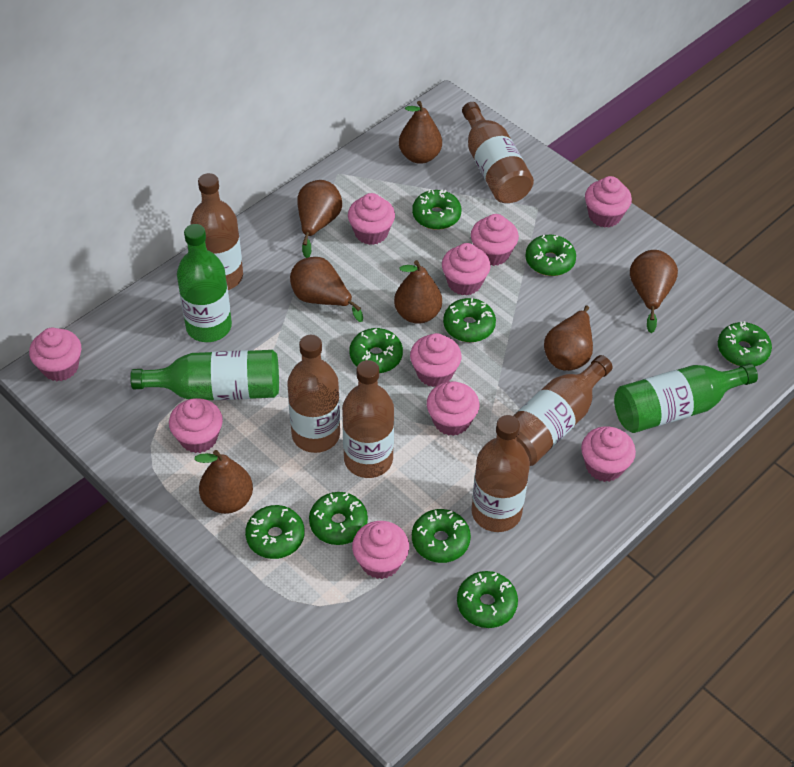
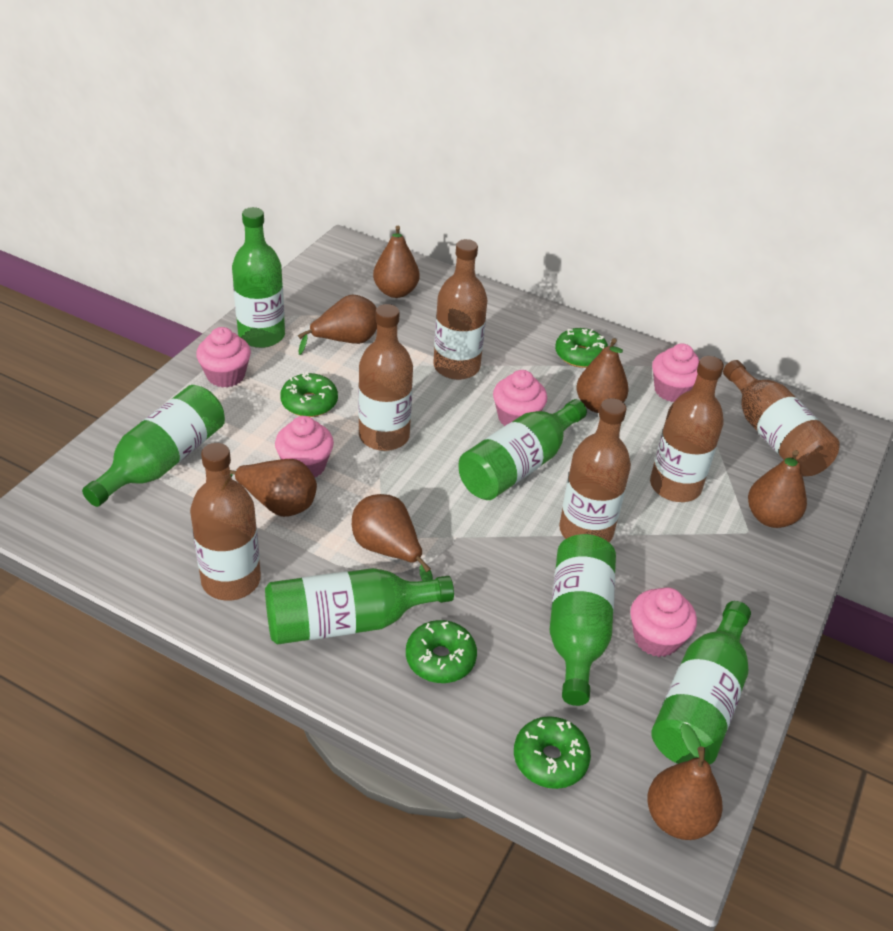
green bottle: 3 -> 6
green donut: 9 -> 4
pink cupcake: 10 -> 5

